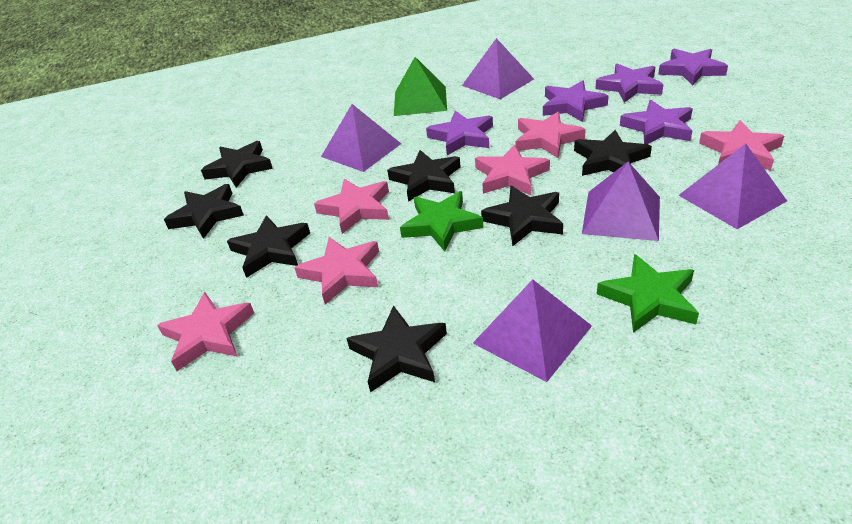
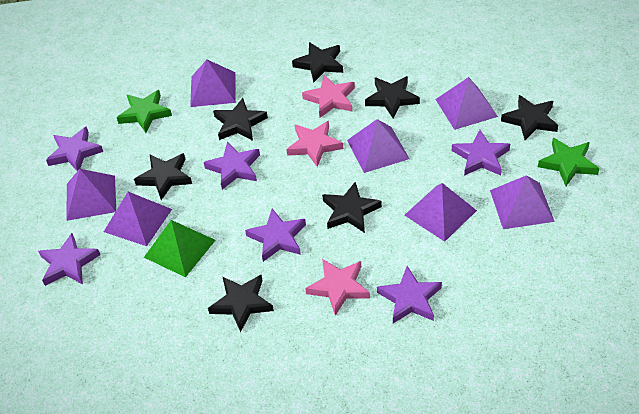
pink star: 6 -> 3
purple pyramid: 5 -> 7
purple star: 5 -> 6

